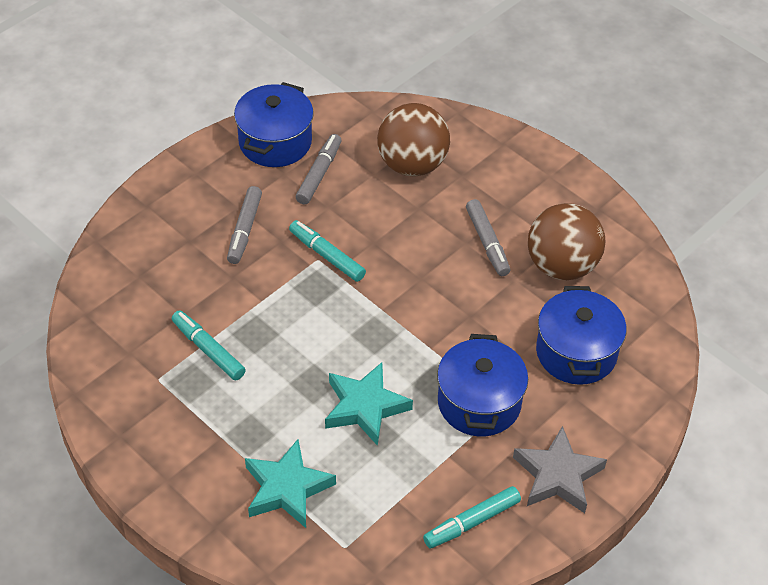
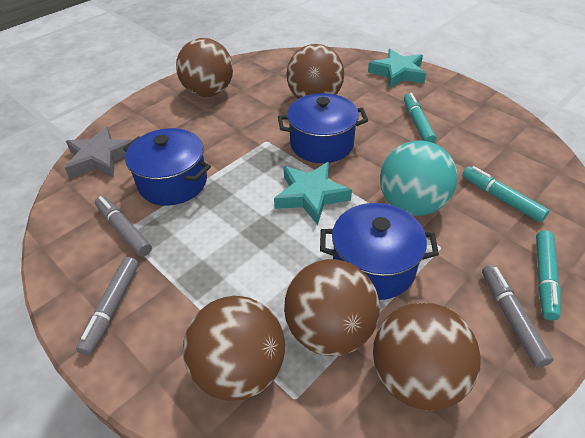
brown ball: 2 -> 5
turquoise ball: 0 -> 1

